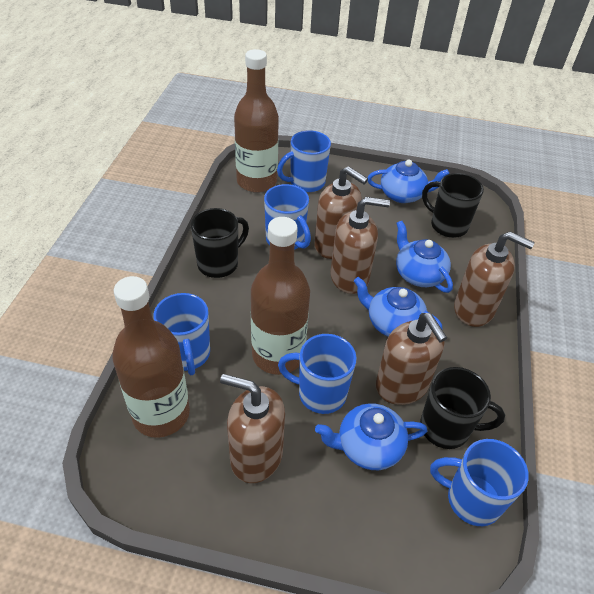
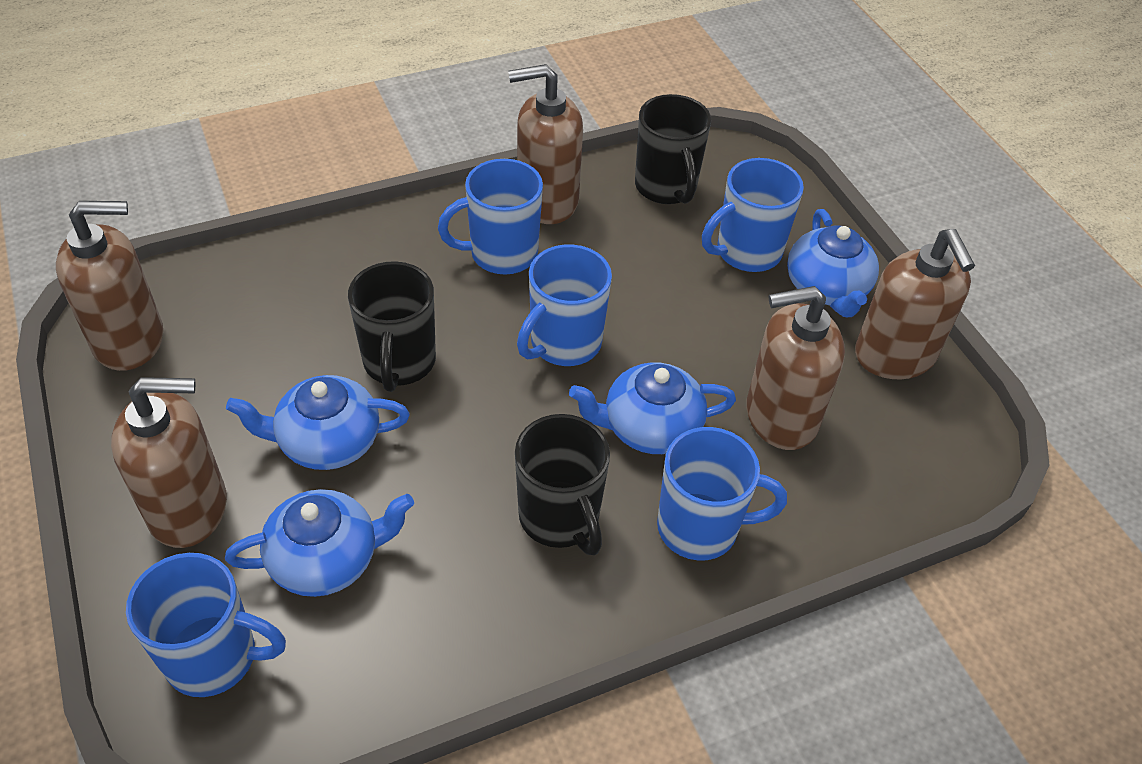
brown bottle: 3 -> 0

